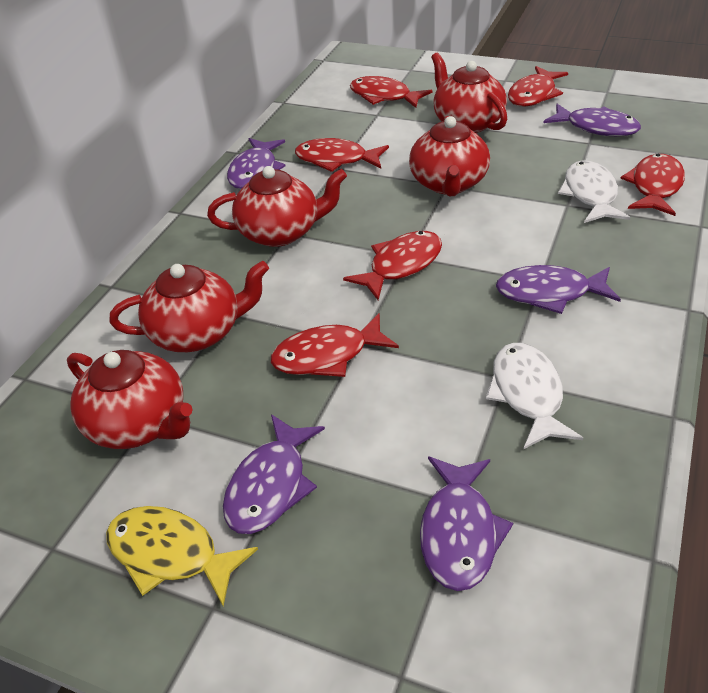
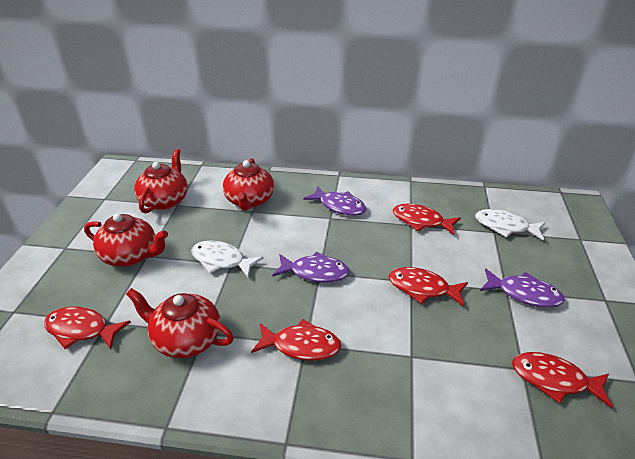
purple fish: 5 -> 3
red fish: 6 -> 5
red teapot: 5 -> 4
yellow fish: 1 -> 0

